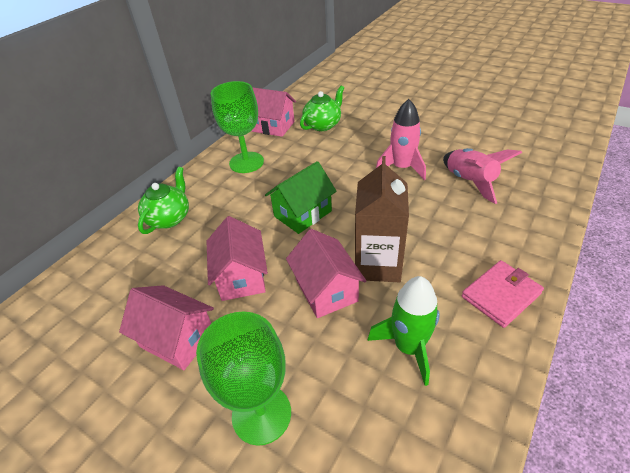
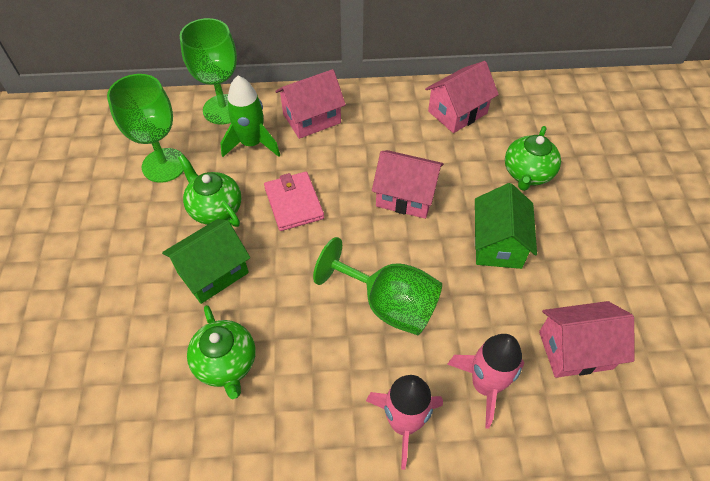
brown carton: 1 -> 0
green goblet: 2 -> 3
green house: 1 -> 2
green teapot: 2 -> 3

